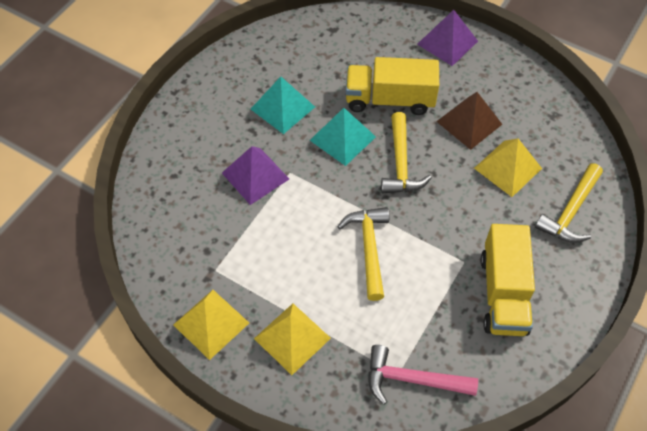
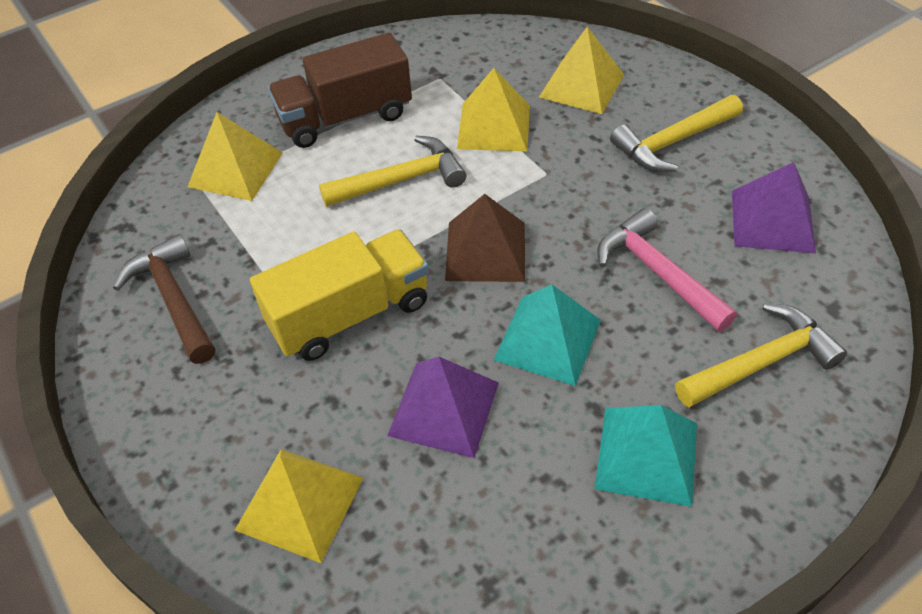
brown hammer: 0 -> 1
brown truck: 0 -> 1
yellow pyramid: 3 -> 4
yellow truck: 2 -> 1

